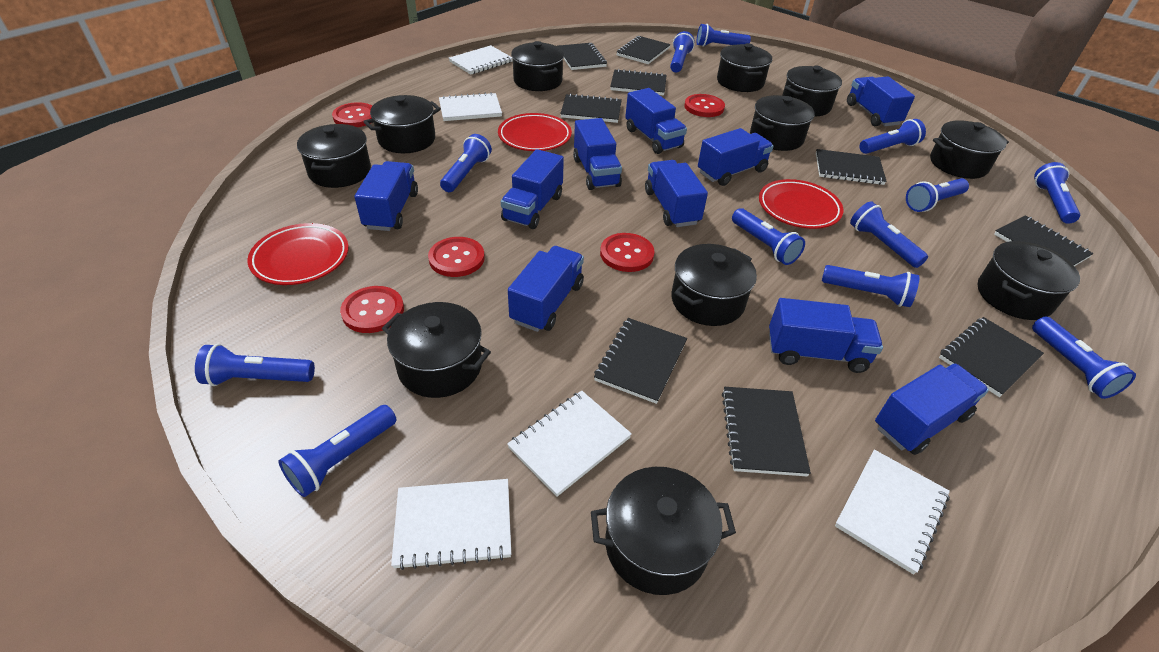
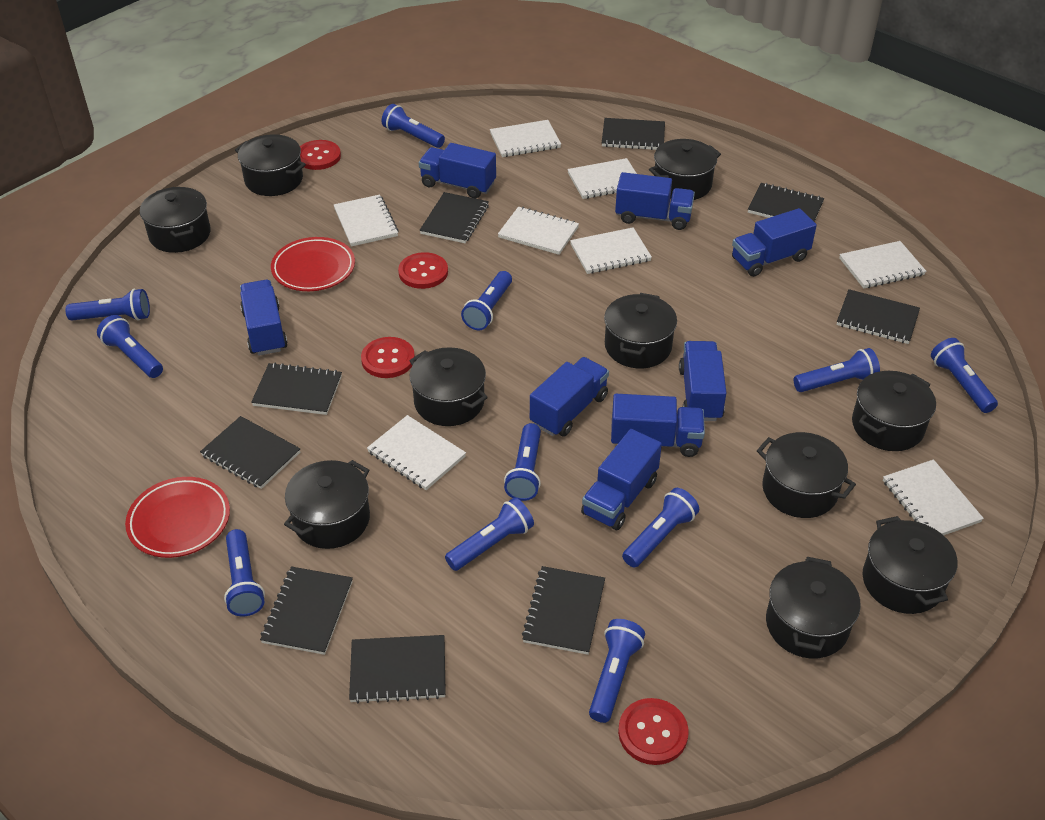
black pot: 11 -> 10
blue flashlight: 12 -> 11
blue truck: 10 -> 8
red button: 5 -> 4
red plate: 3 -> 2
white notebook: 5 -> 8

